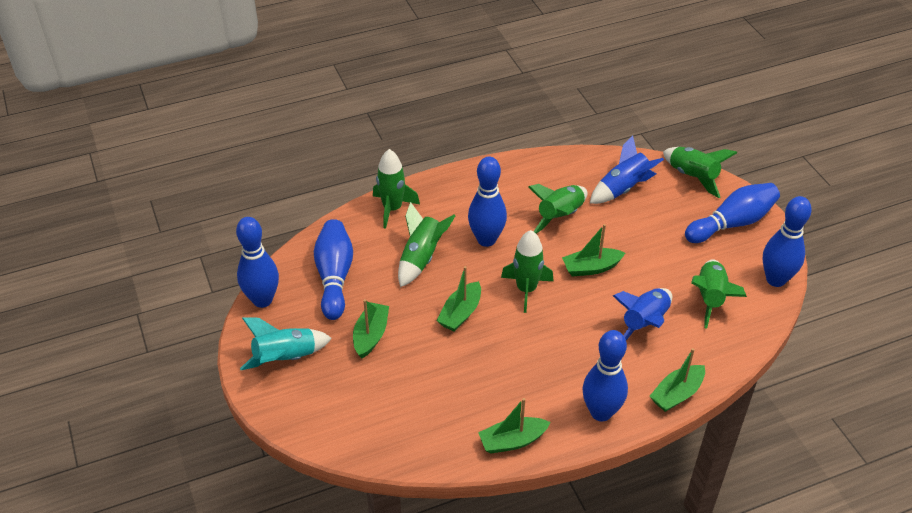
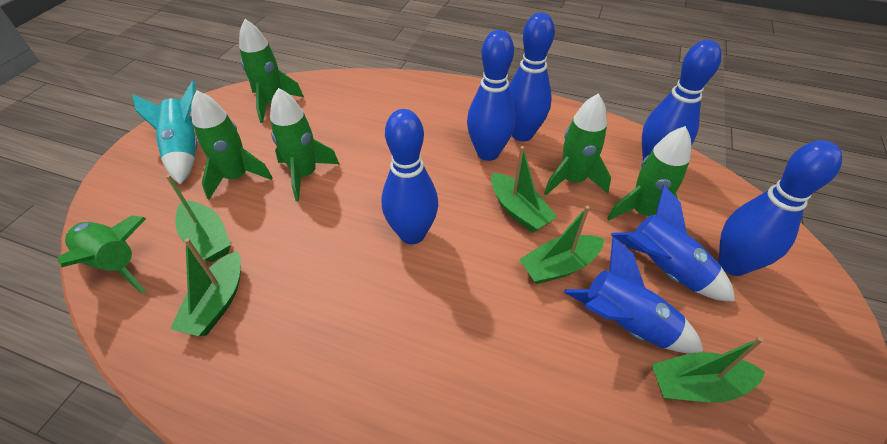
blue bowling pin: 6 -> 5

